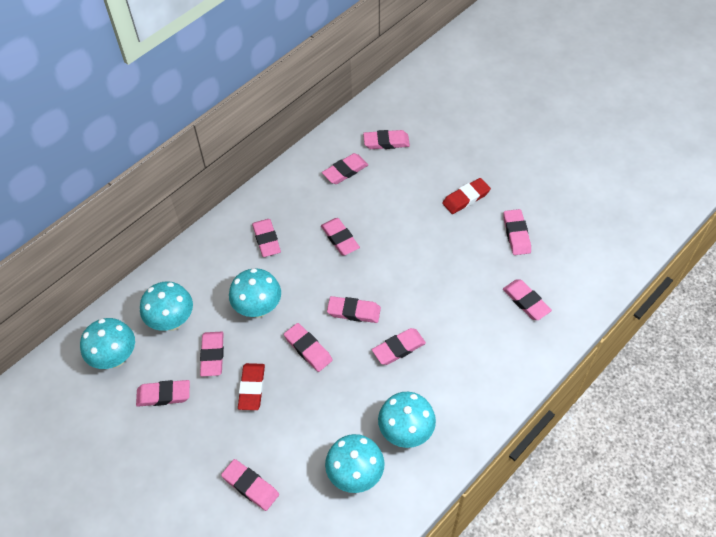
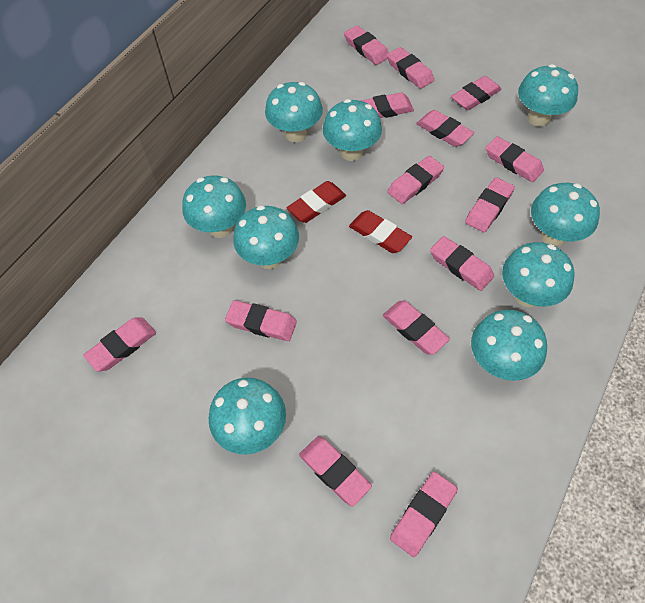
pink eraser: 12 -> 14
turquoise mushroom: 5 -> 9

